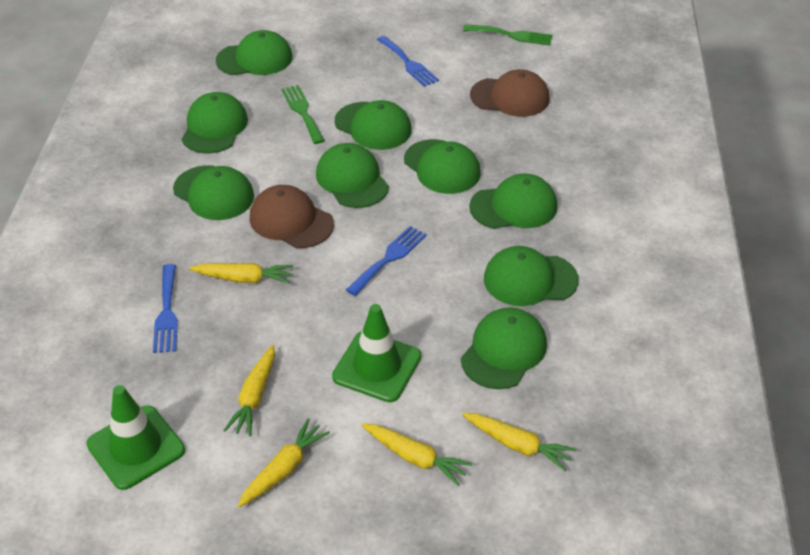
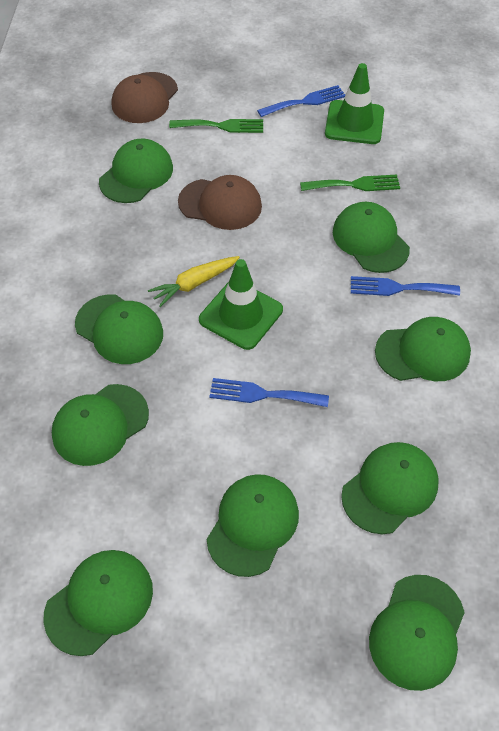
yellow carrot: 5 -> 1

